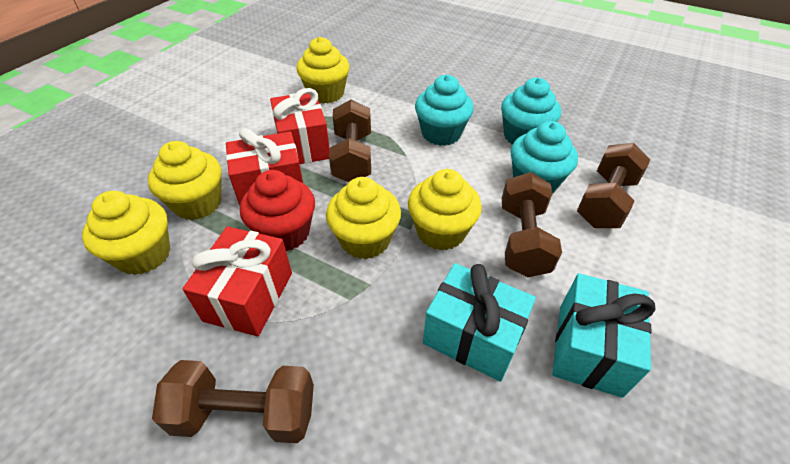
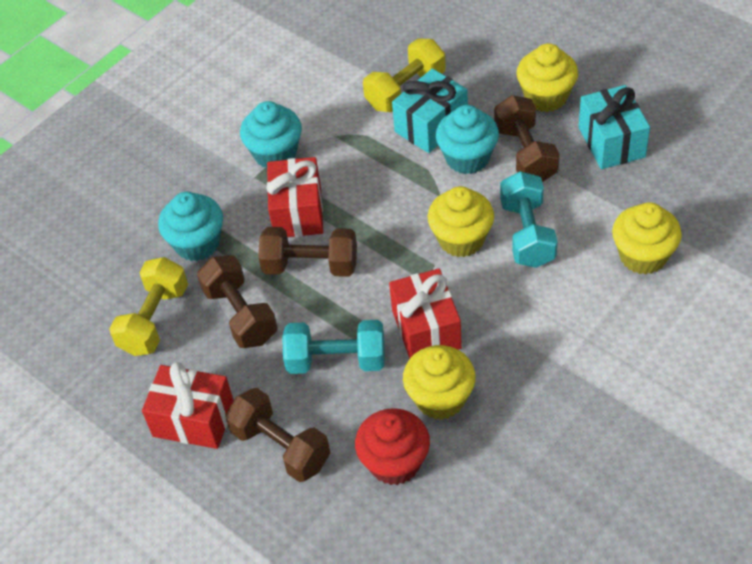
turquoise dumbbell: 0 -> 2
yellow cupcake: 5 -> 4
yellow dumbbell: 0 -> 2

